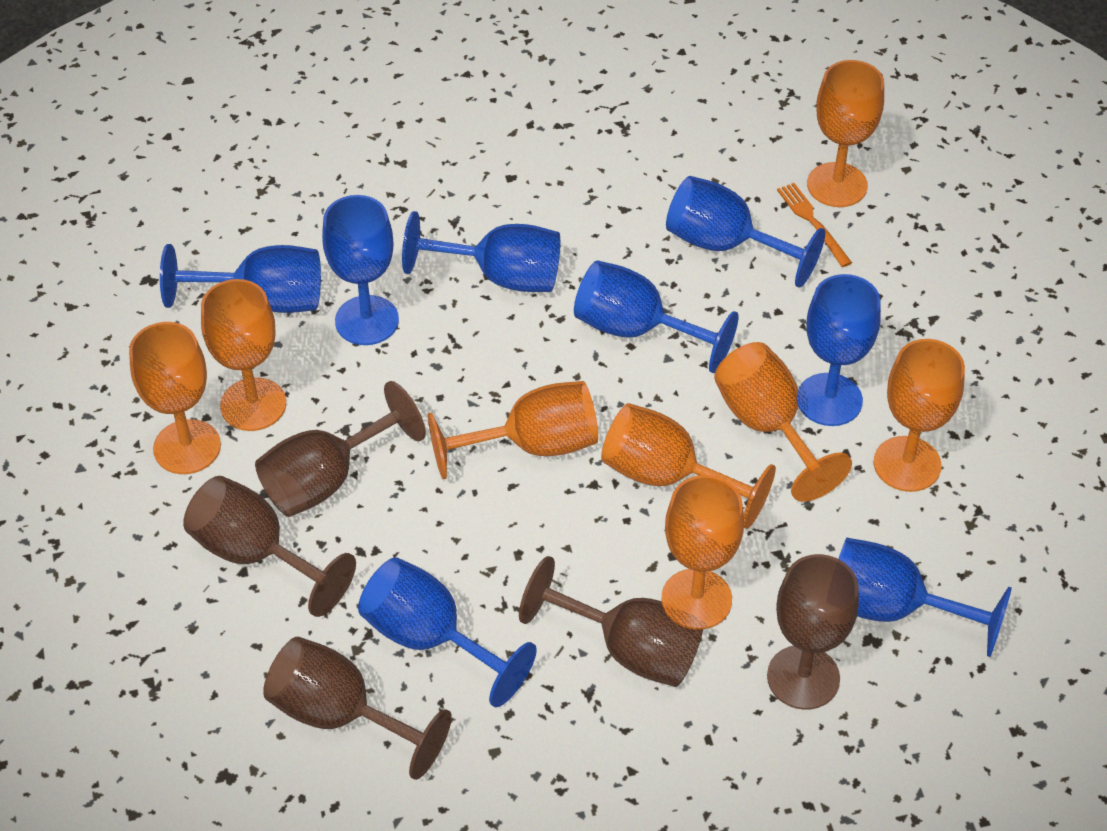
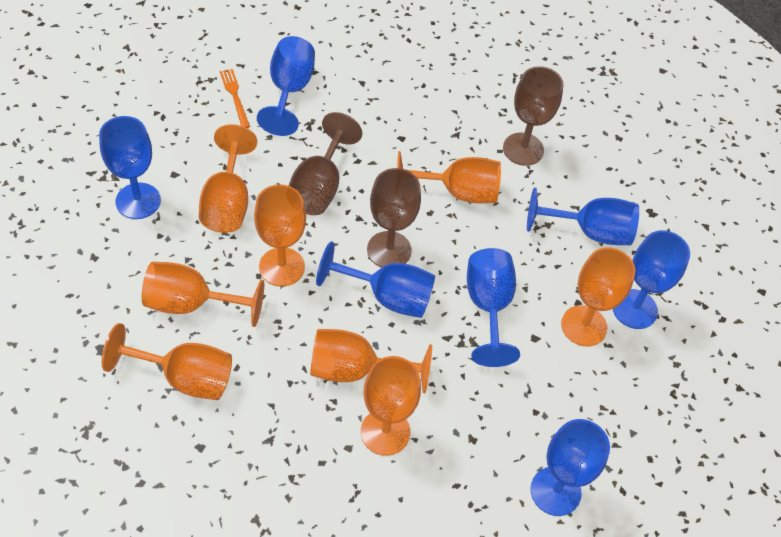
blue goblet: 8 -> 7
brown goblet: 5 -> 3

